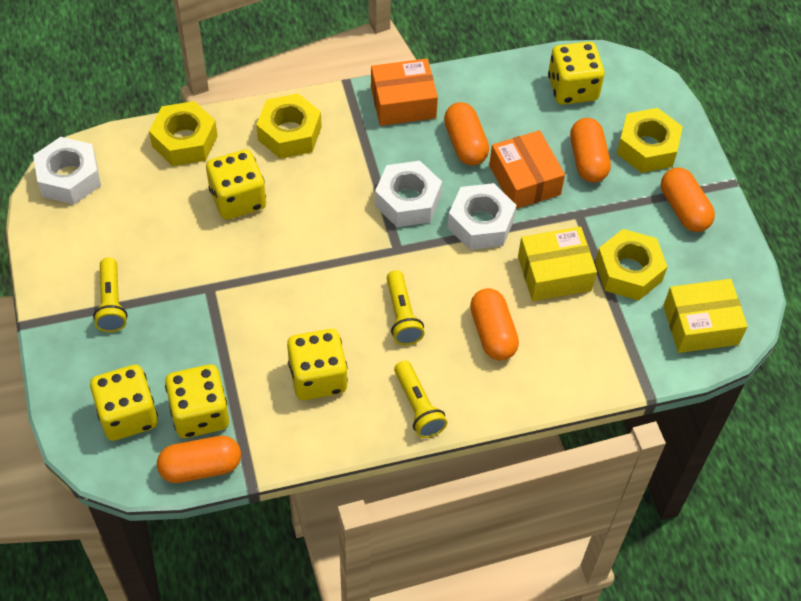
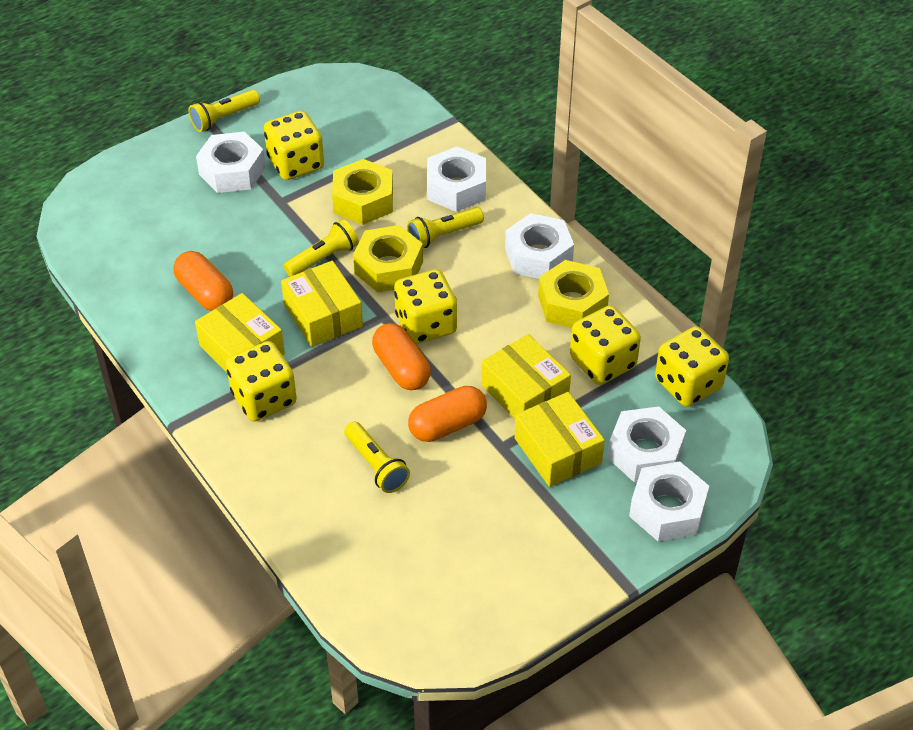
orange box: 2 -> 0
orange capsule: 5 -> 3
white nut: 3 -> 5
yellow box: 2 -> 4
yellow flashlight: 3 -> 4
yellow nut: 4 -> 3

